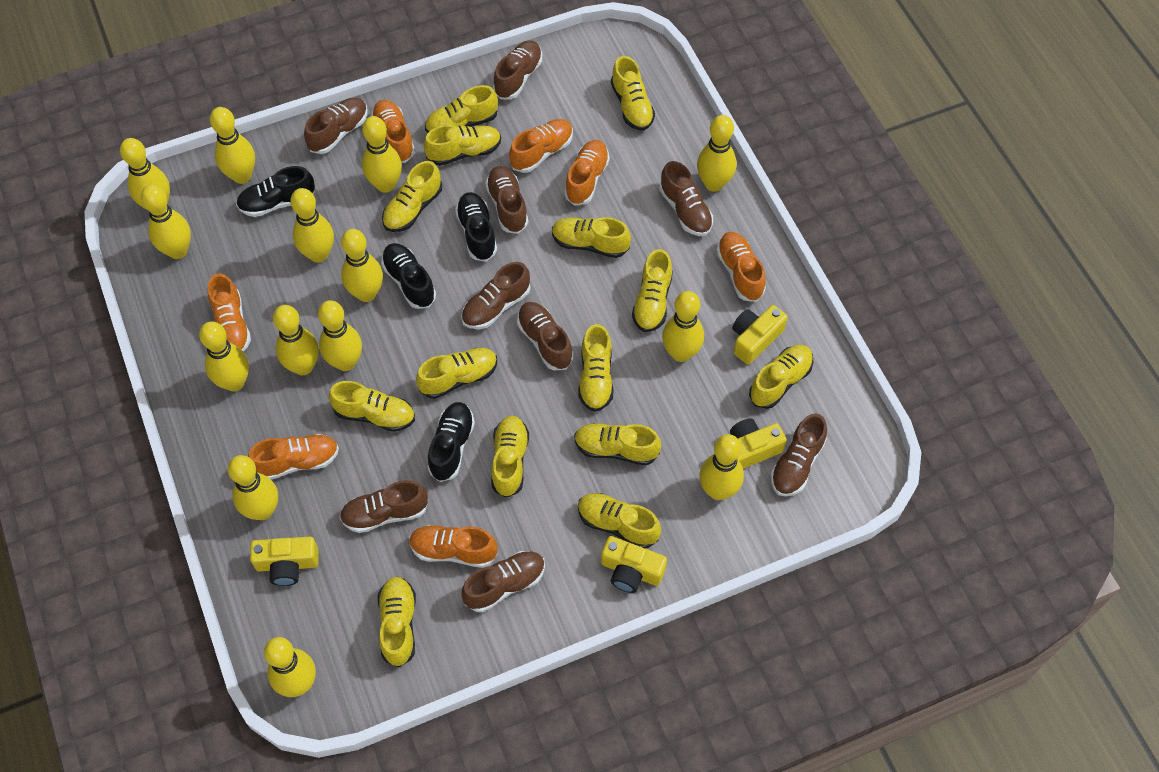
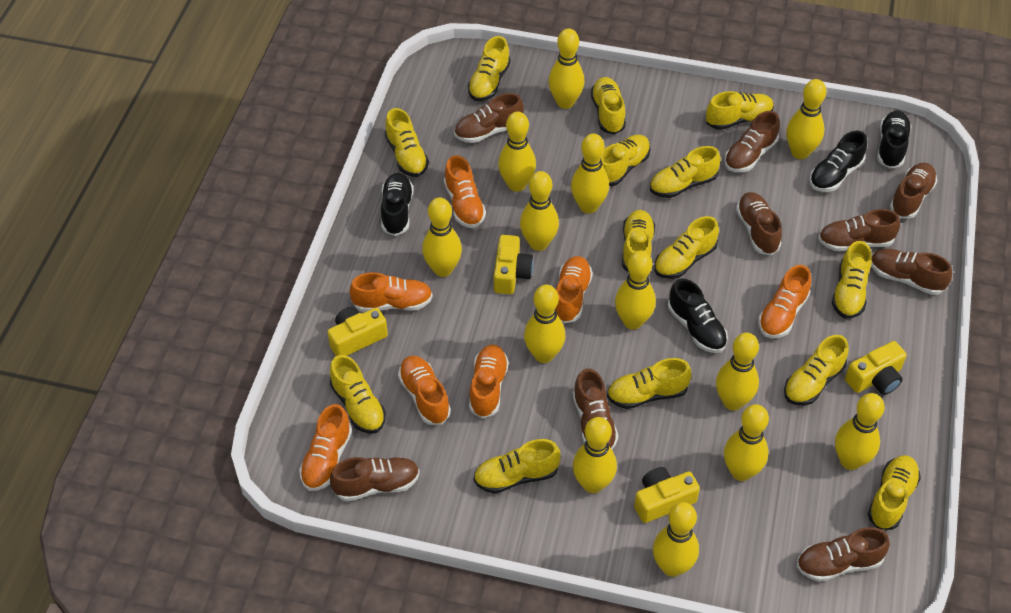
yellow bowling pin: 14 -> 13

